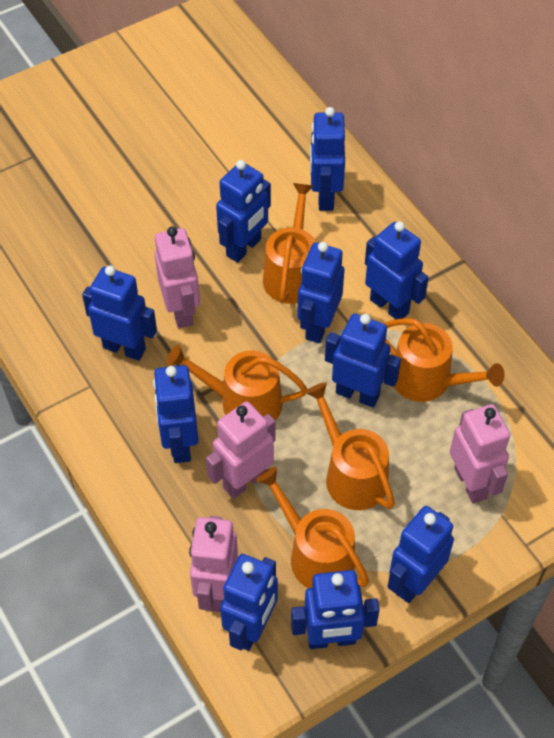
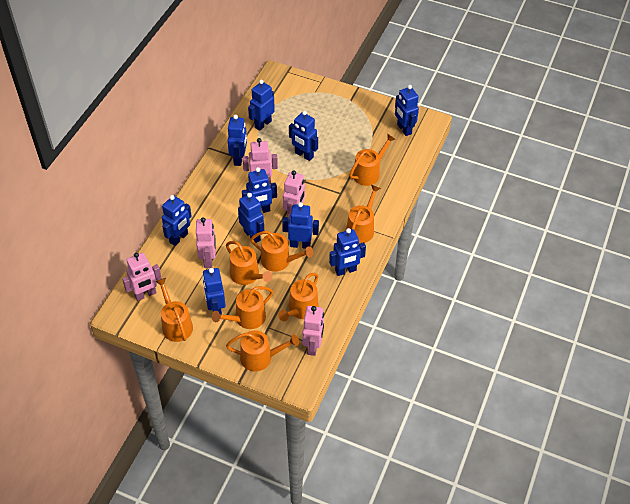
orange watering can: 5 -> 8
pink robot: 4 -> 5

